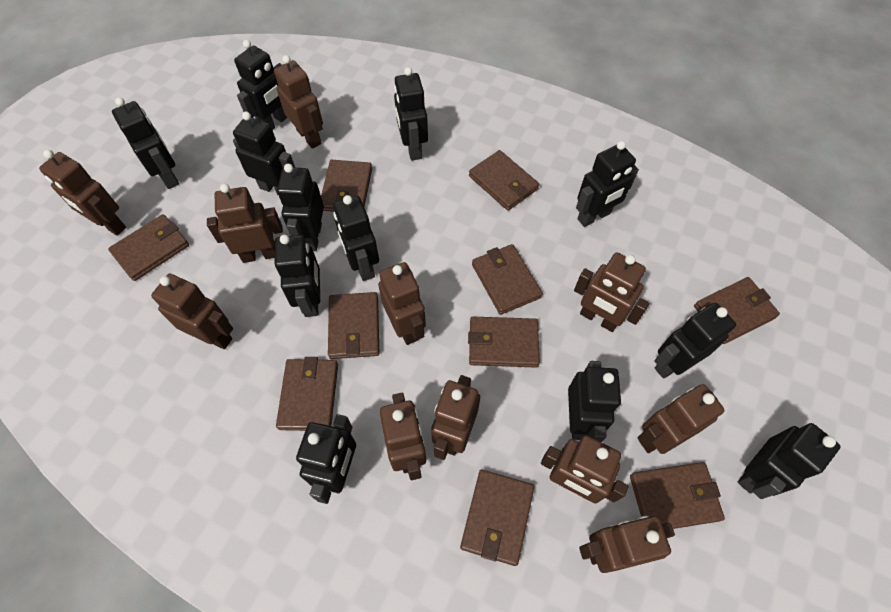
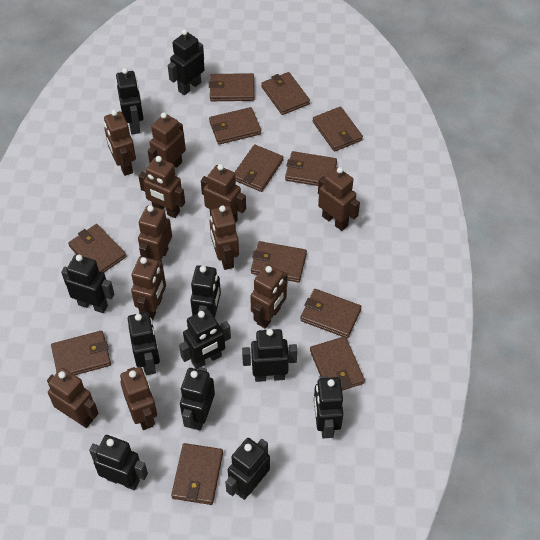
black robot: 12 -> 11
brown wallet: 10 -> 12

